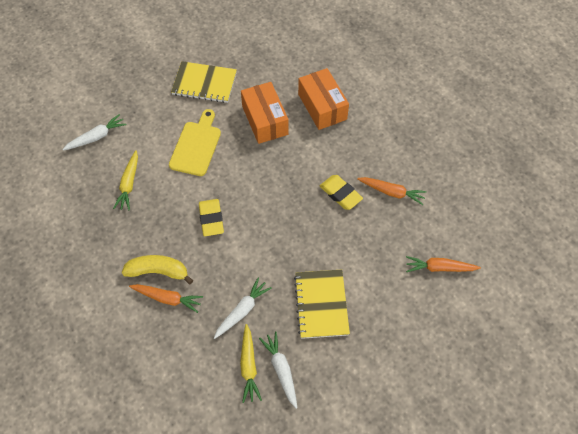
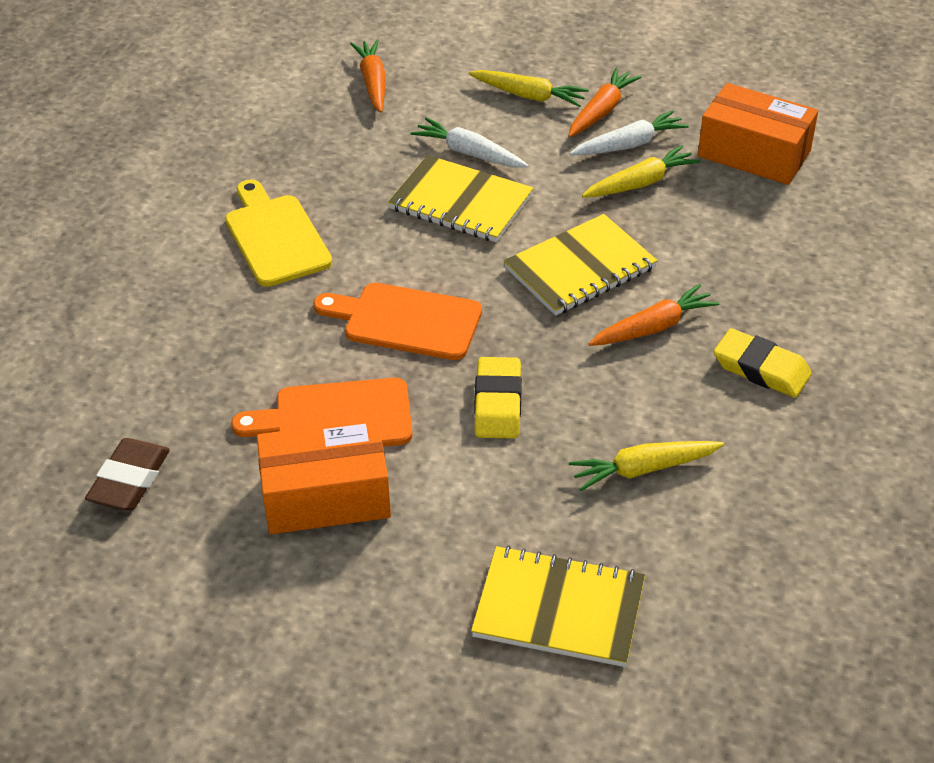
brown eraser: 0 -> 1
orange cutting board: 0 -> 2
white carrot: 3 -> 2
yellow banana: 1 -> 0
yellow carrot: 2 -> 3
yellow notebook: 2 -> 3

